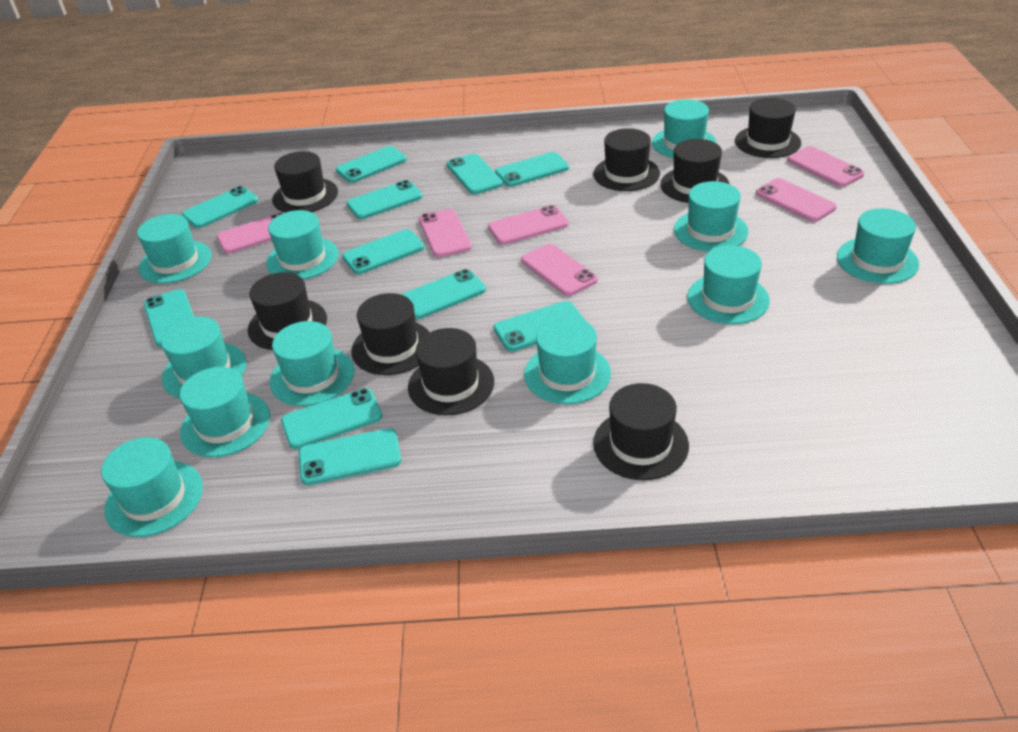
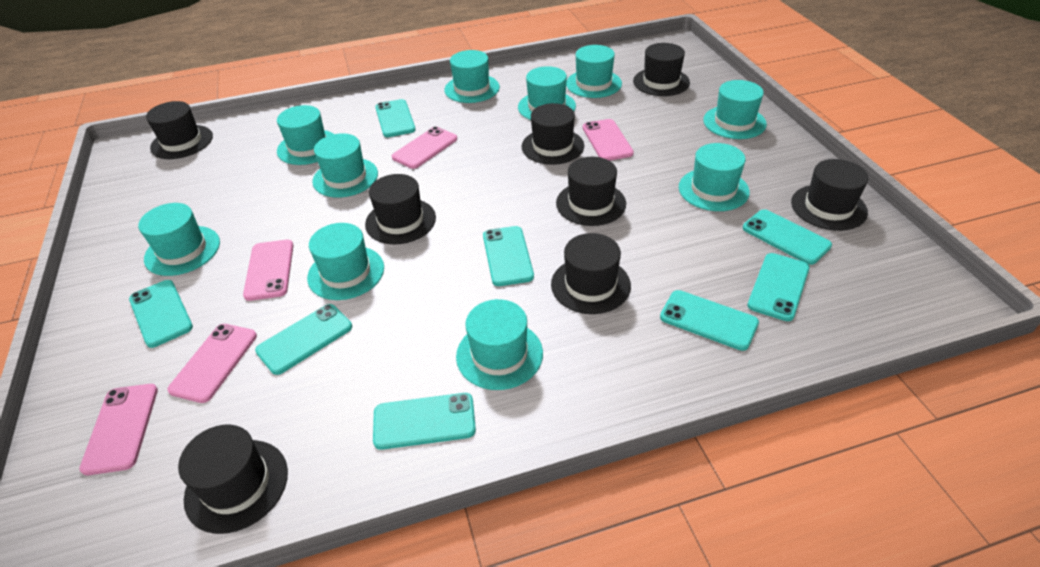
pink phone: 6 -> 5
turquoise hat: 11 -> 10
turquoise phone: 11 -> 8

